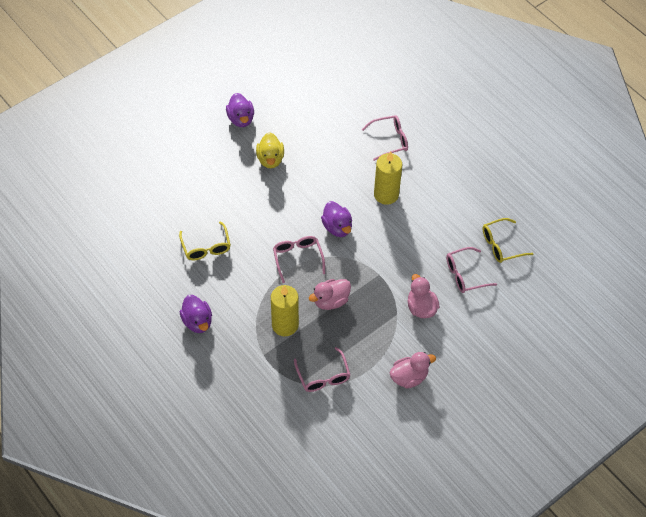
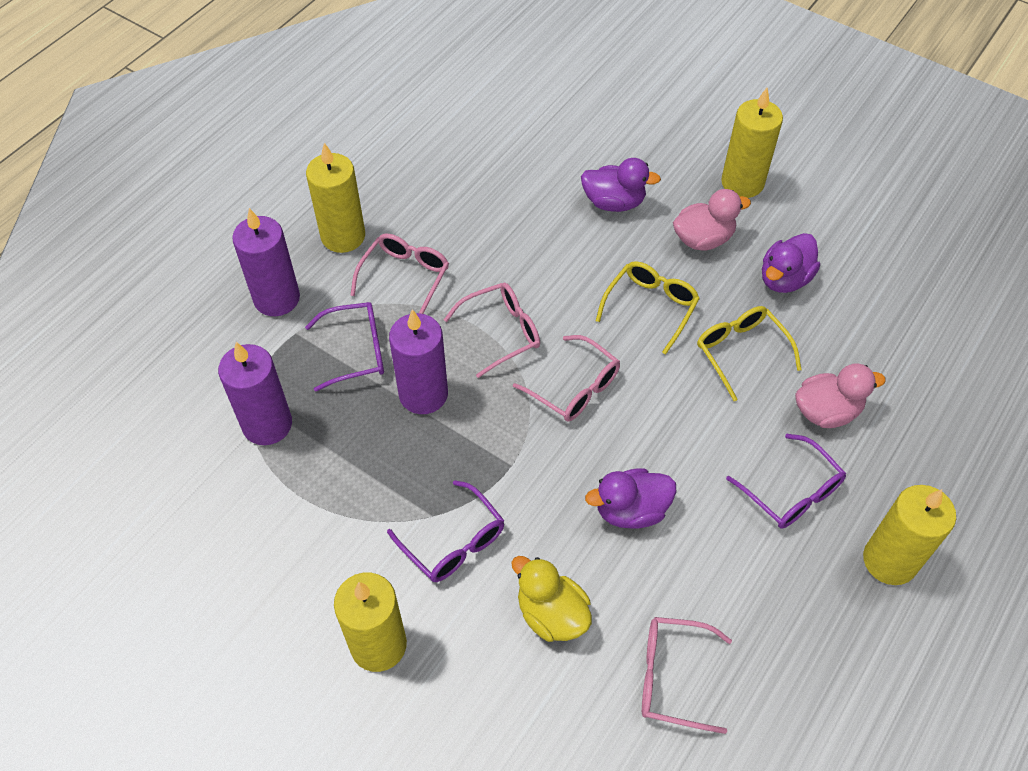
pink duck: 3 -> 2
purple candle: 0 -> 3
purple glasses: 0 -> 3
yellow candle: 2 -> 4

